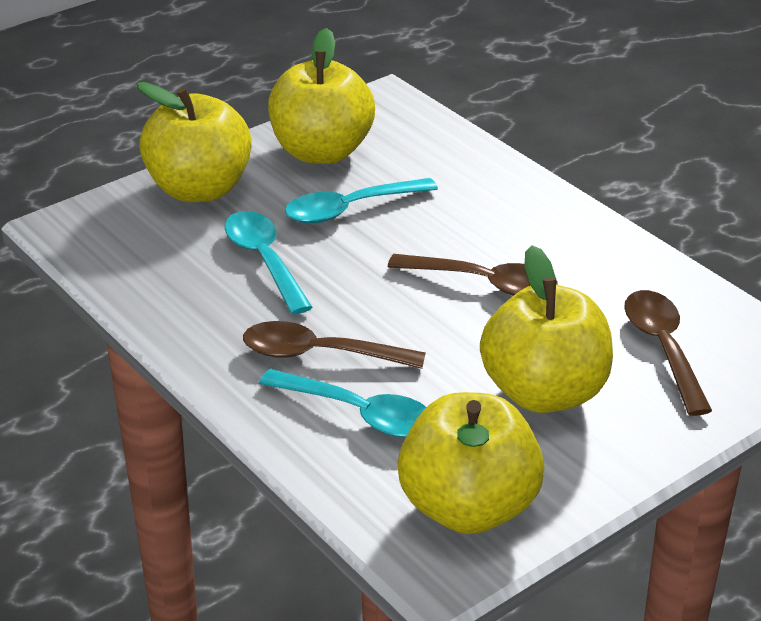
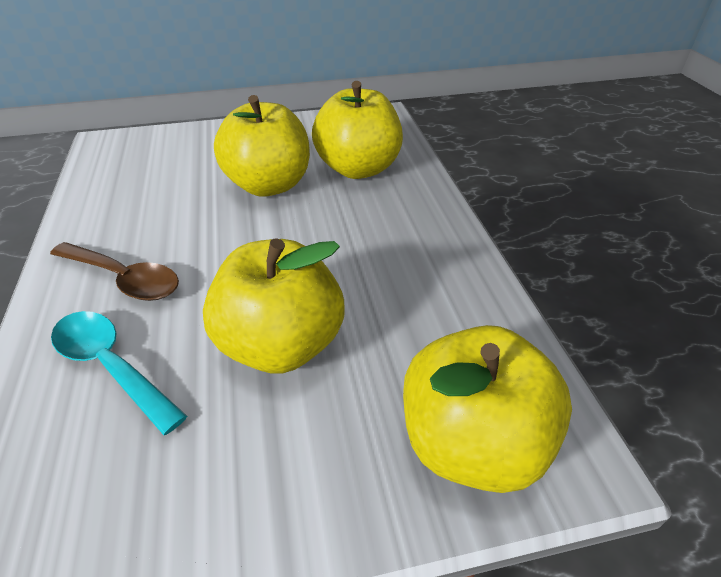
brown spoon: 3 -> 1
turquoise spoon: 3 -> 1

